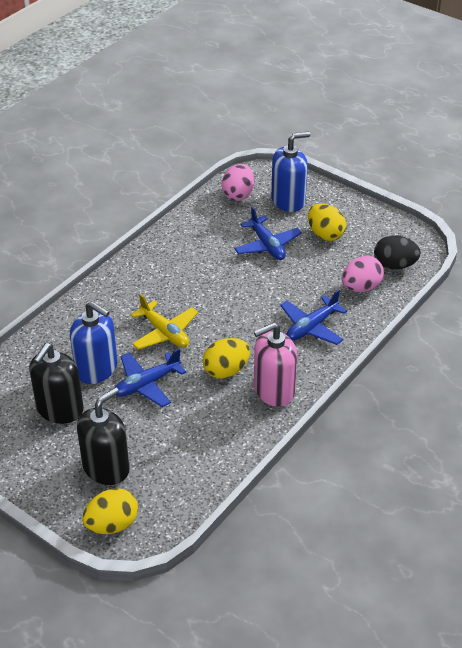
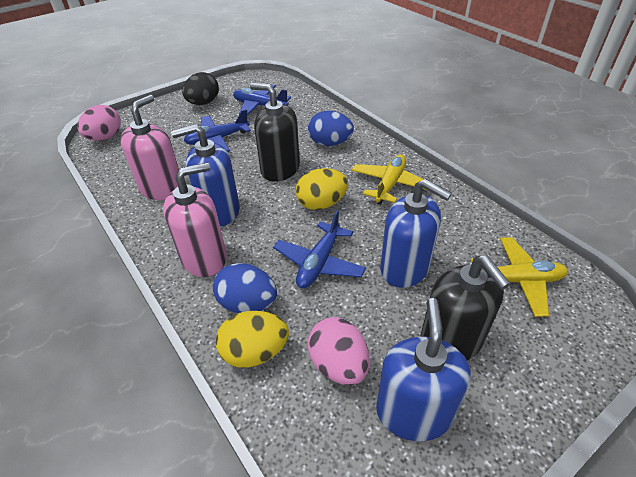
blue egg: 0 -> 2
blue soap dispenser: 2 -> 3
pink soap dispenser: 1 -> 2
yellow egg: 3 -> 2
yellow plane: 1 -> 2

